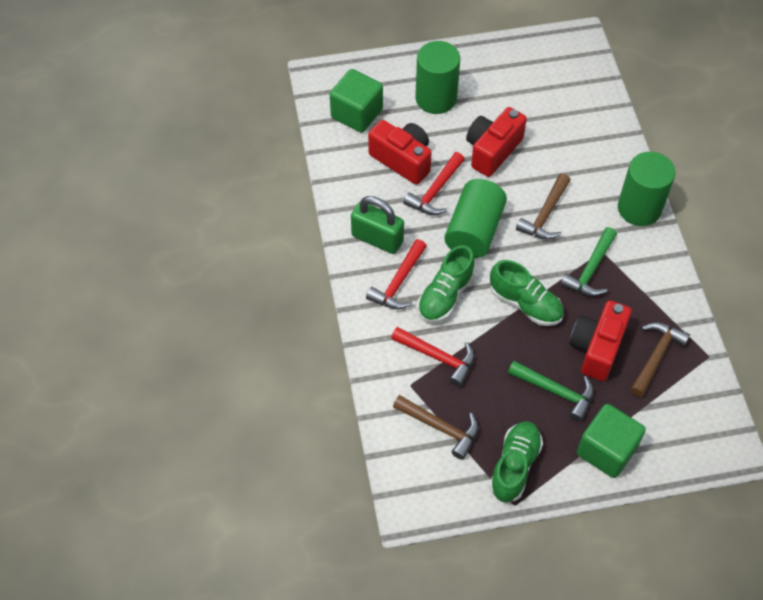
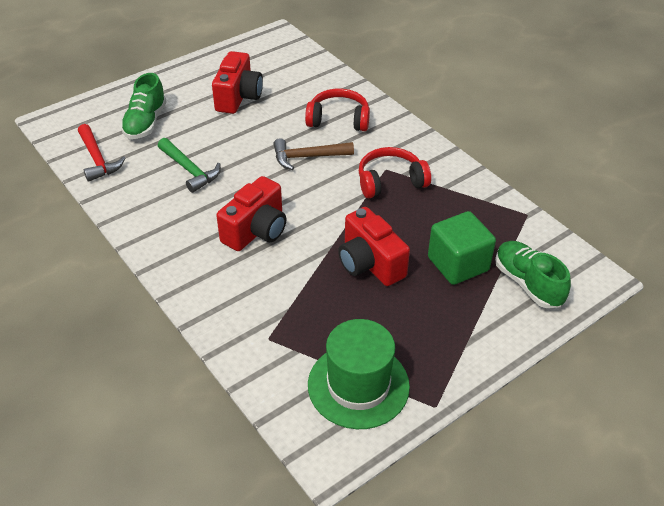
brown hammer: 3 -> 1
green cube: 2 -> 1
green cylinder: 3 -> 0
green hammer: 2 -> 1
green hat: 0 -> 1
green padlock: 1 -> 0
green shoe: 3 -> 2
red hammer: 3 -> 1
red headphones: 0 -> 2

